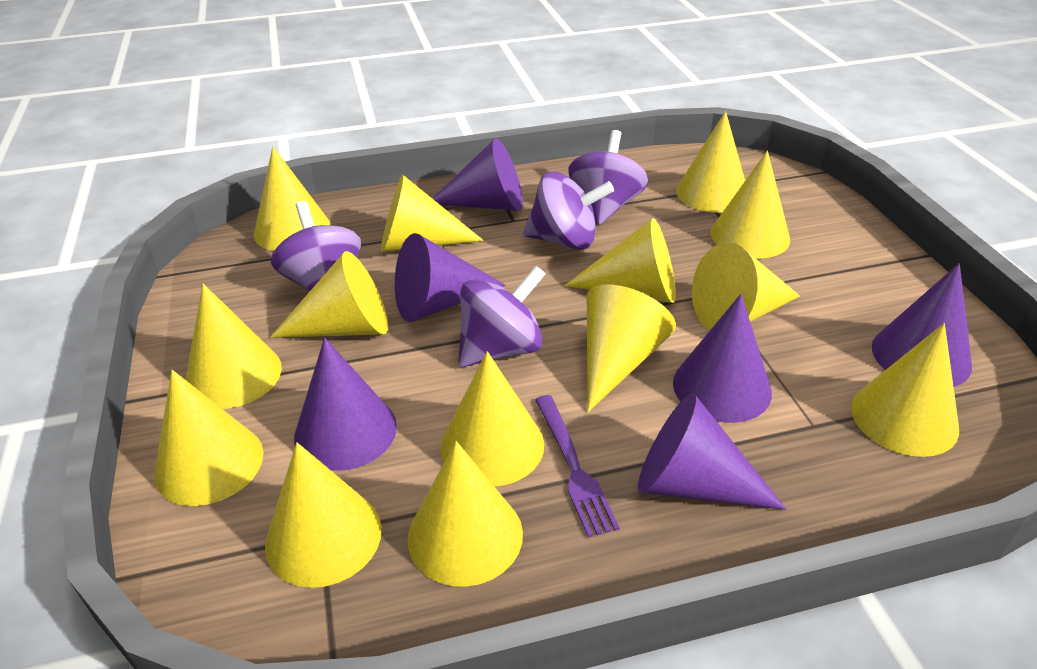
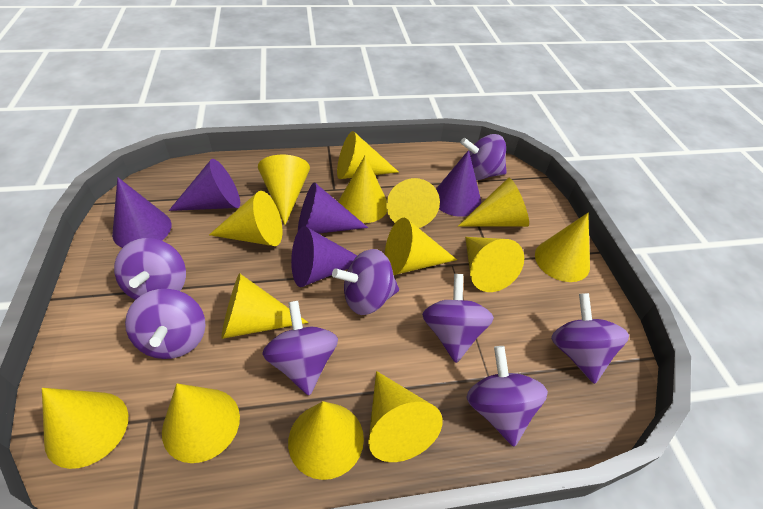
purple cone: 6 -> 5
purple fork: 1 -> 0
purple spinning top: 4 -> 8

